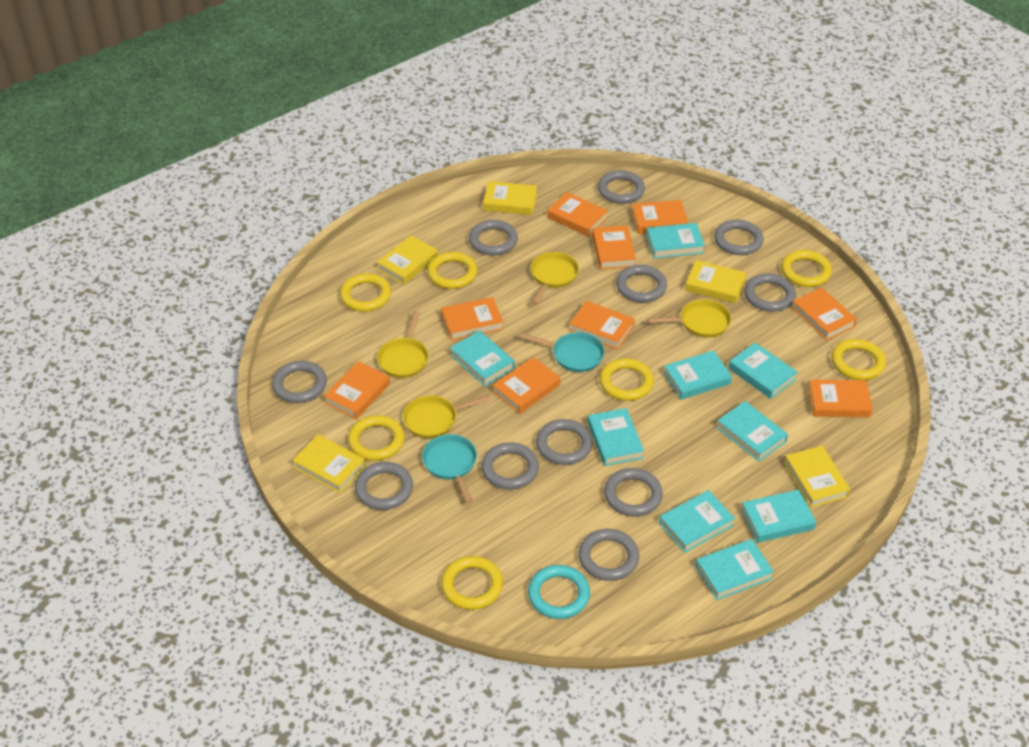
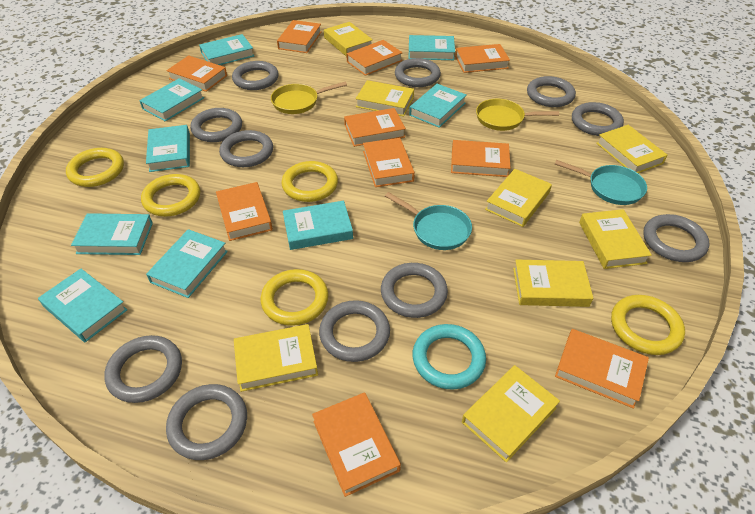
orange book: 9 -> 10
yellow book: 5 -> 8
yellow pan: 4 -> 2
yellow ring: 7 -> 5

